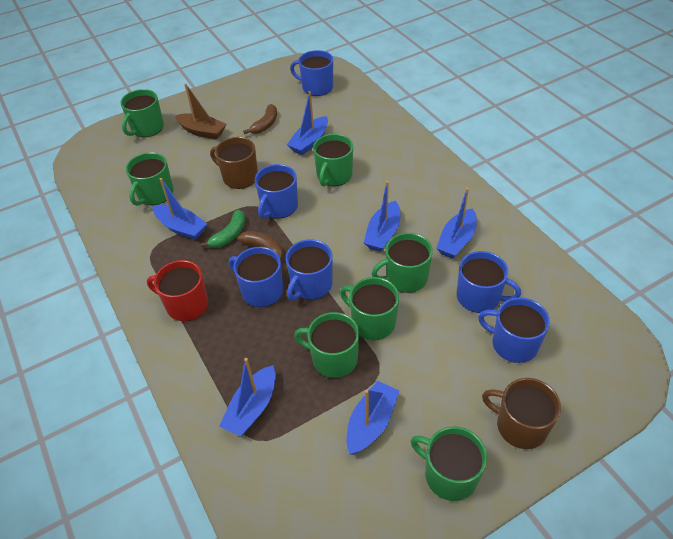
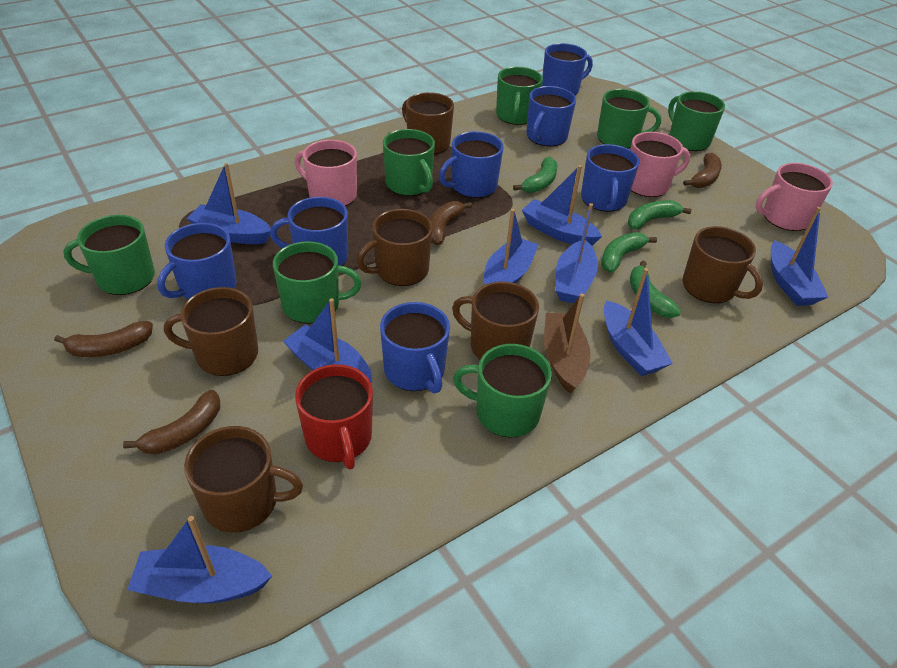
blue boat: 6 -> 8
blue mug: 6 -> 7
brown banana: 2 -> 4
brown mug: 2 -> 6
green banana: 1 -> 4
pink mug: 0 -> 3

